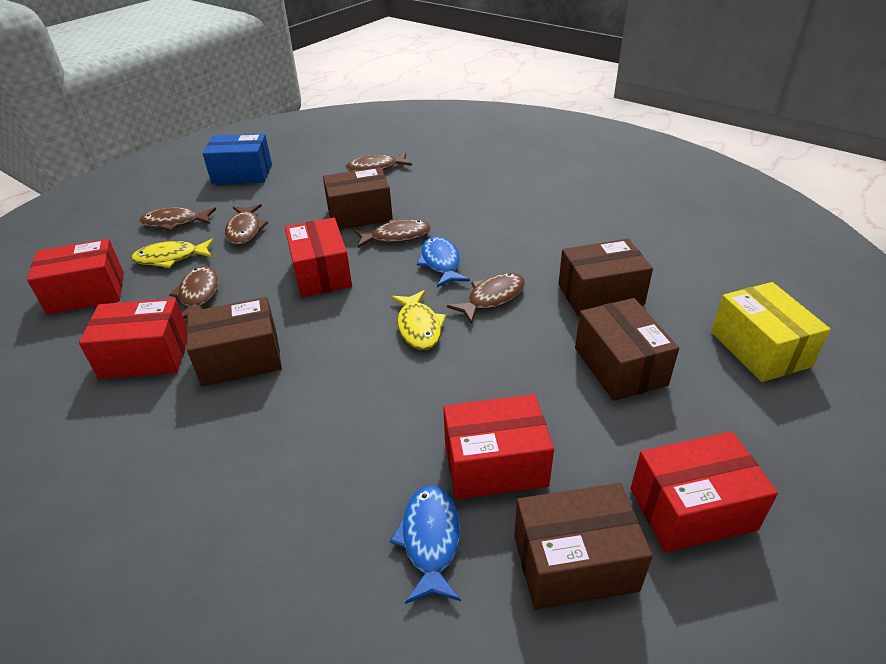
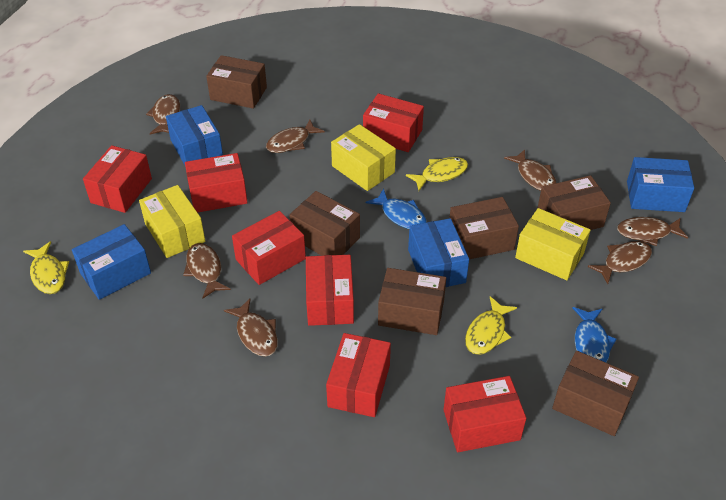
blue box: 1 -> 4
brown box: 5 -> 6
brown fish: 6 -> 7
red box: 5 -> 7
yellow box: 1 -> 3
yellow fish: 2 -> 3

